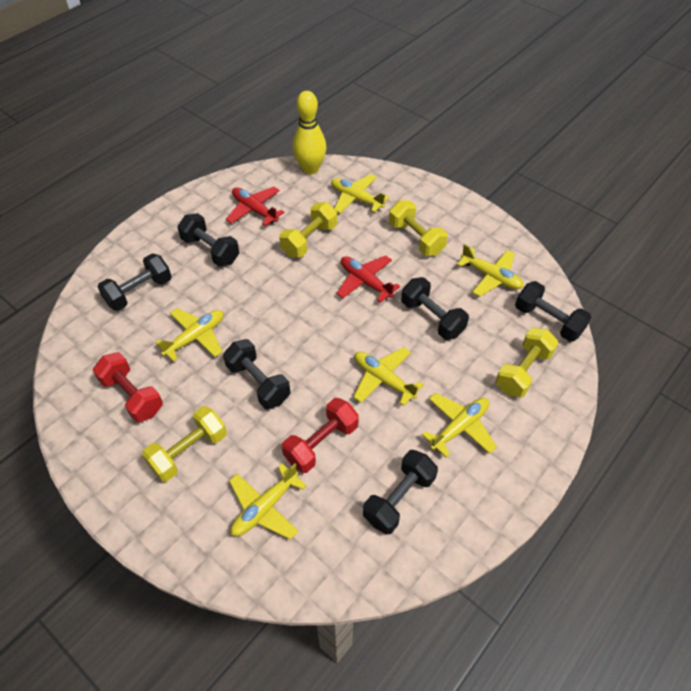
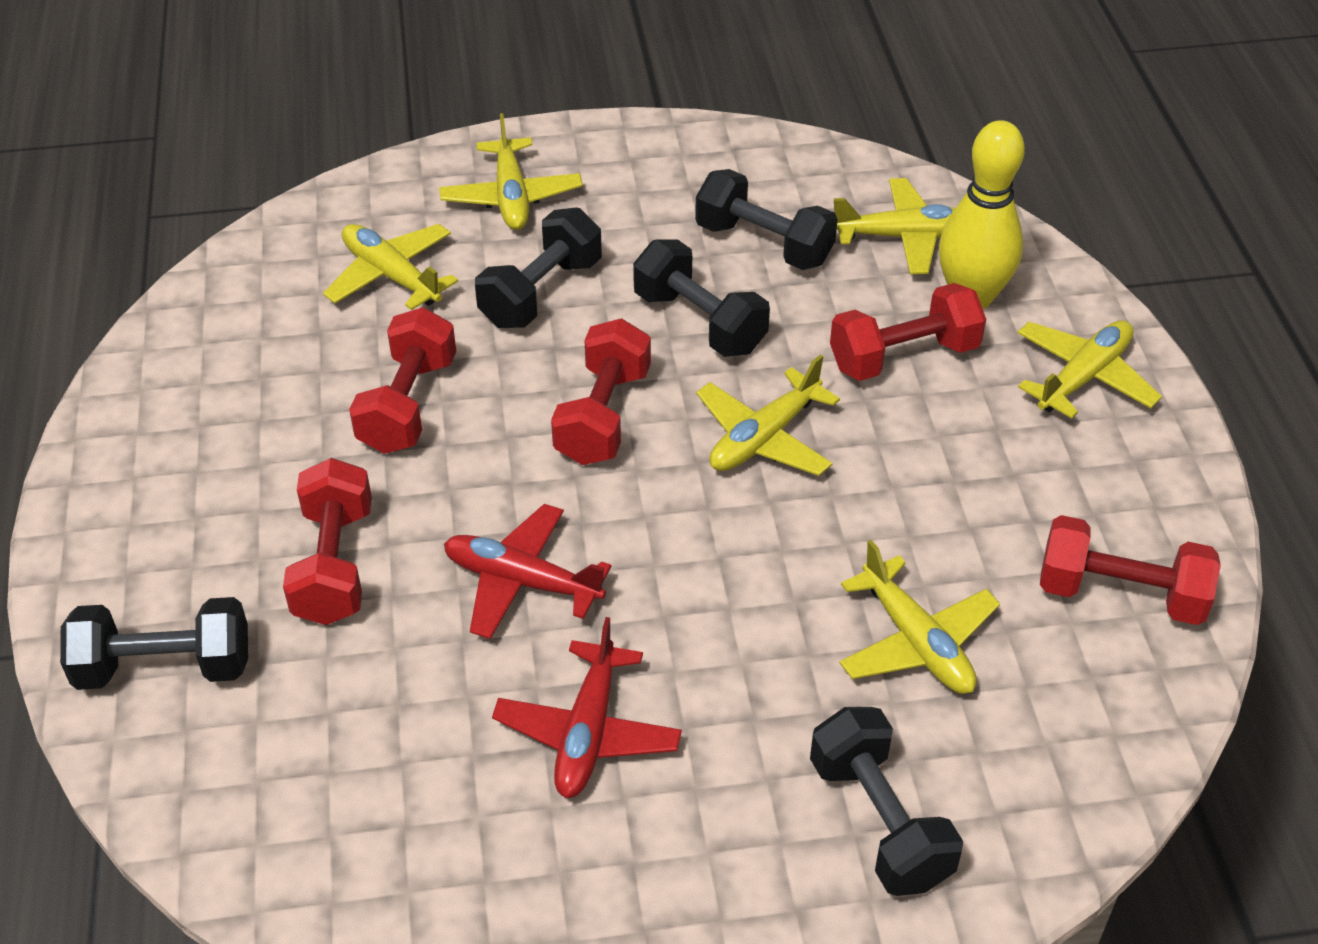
black dumbbell: 6 -> 5
red dumbbell: 2 -> 5
yellow dumbbell: 4 -> 0

